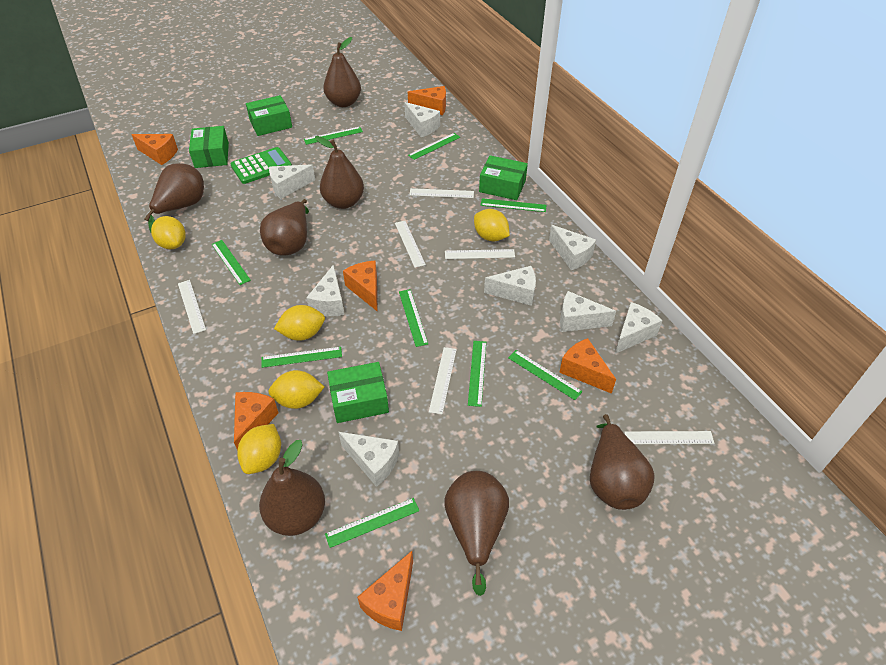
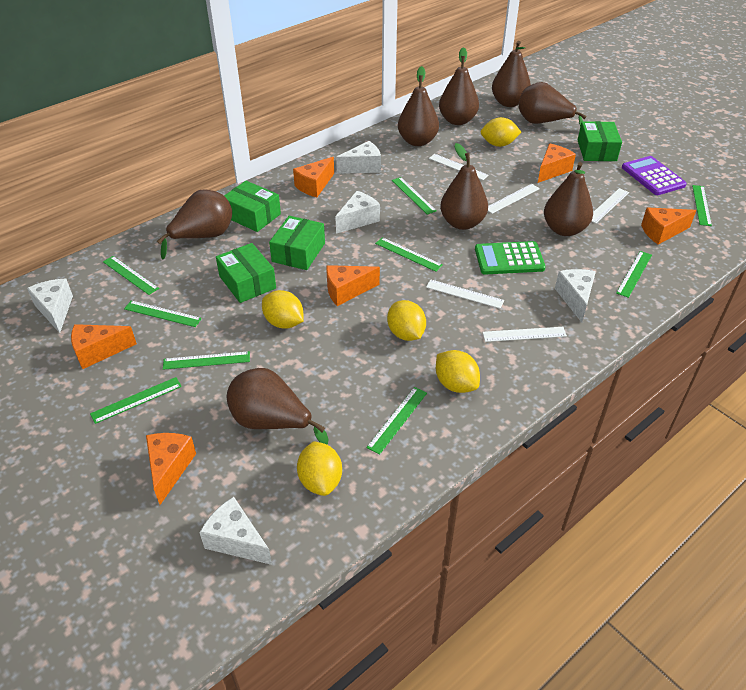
brown pear: 7 -> 8
purple calculator: 0 -> 1
white cheese: 8 -> 5
white ruler: 6 -> 5

